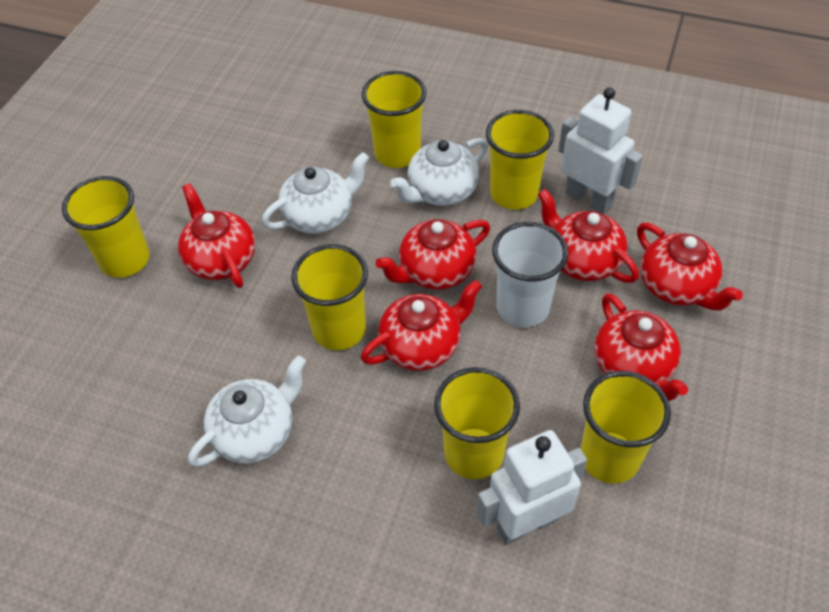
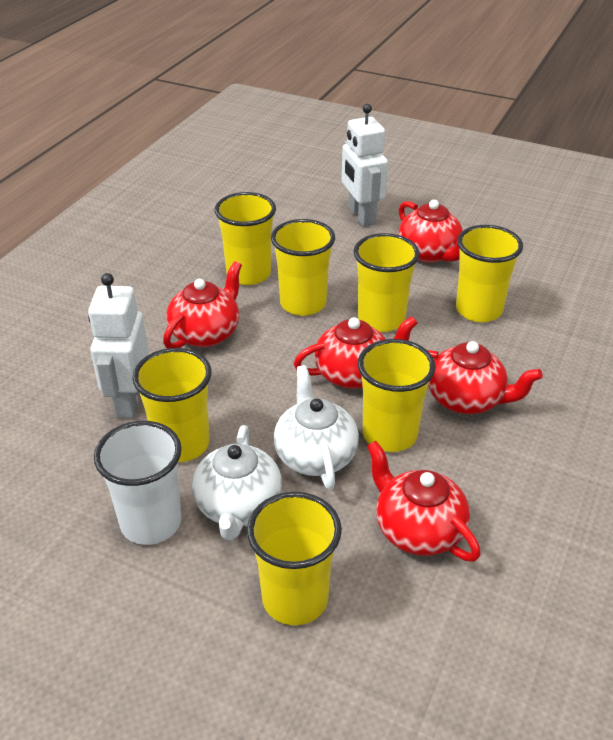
red teapot: 6 -> 5
white teapot: 3 -> 2
yellow cup: 6 -> 7

